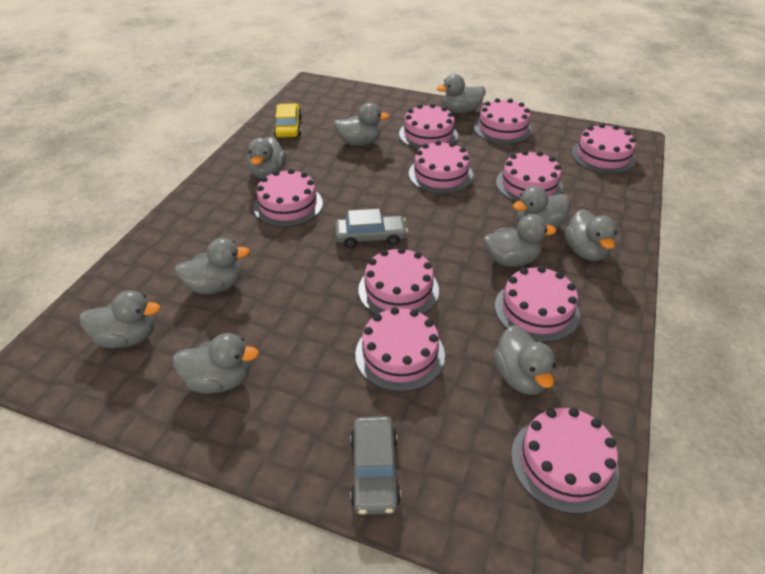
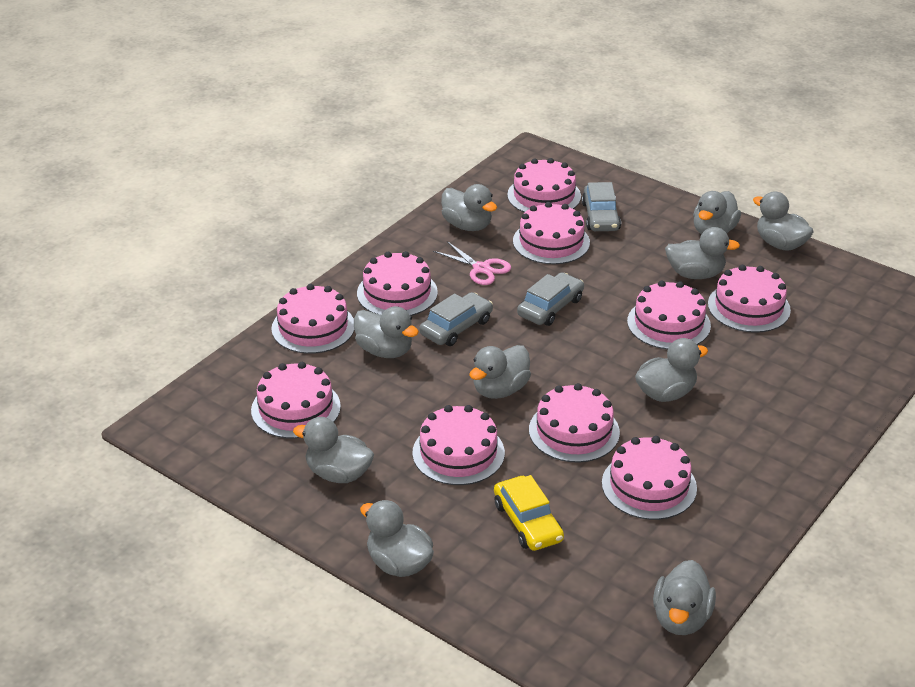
grey car: 2 -> 3
pink scissors: 0 -> 1

